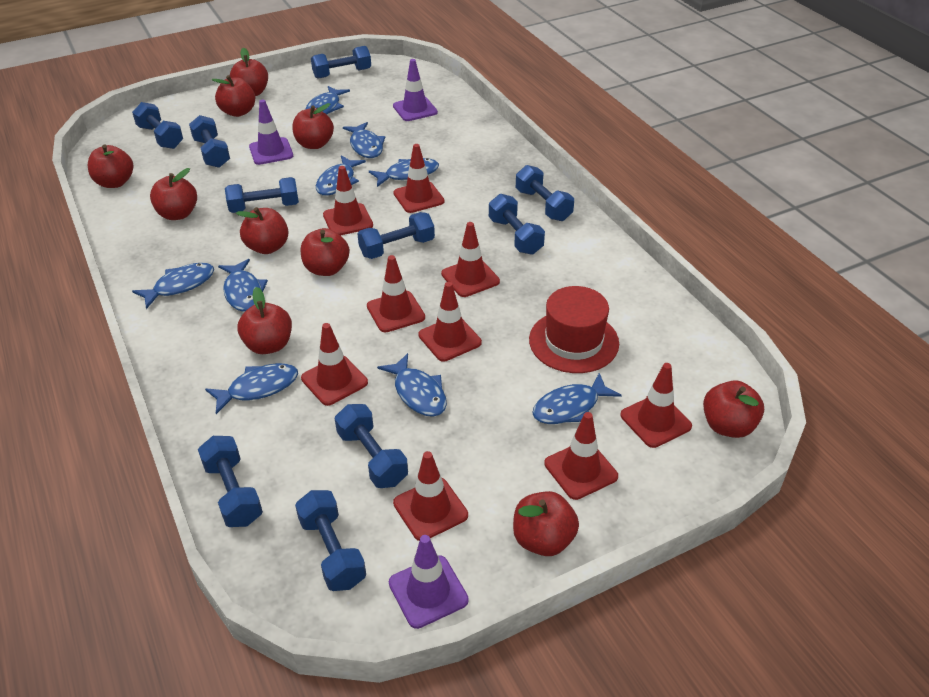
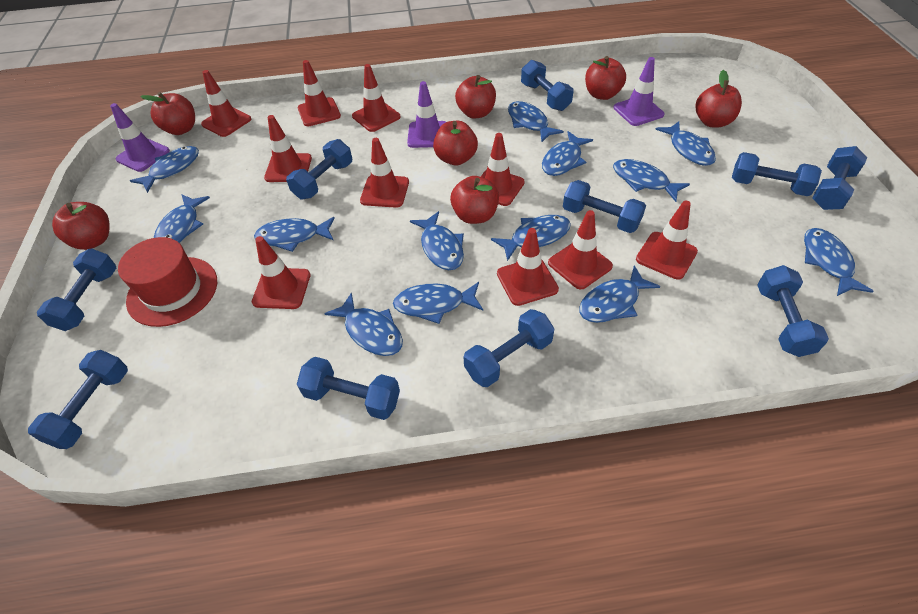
blue fish: 9 -> 13
red apple: 10 -> 7
red traffic cone: 9 -> 10

